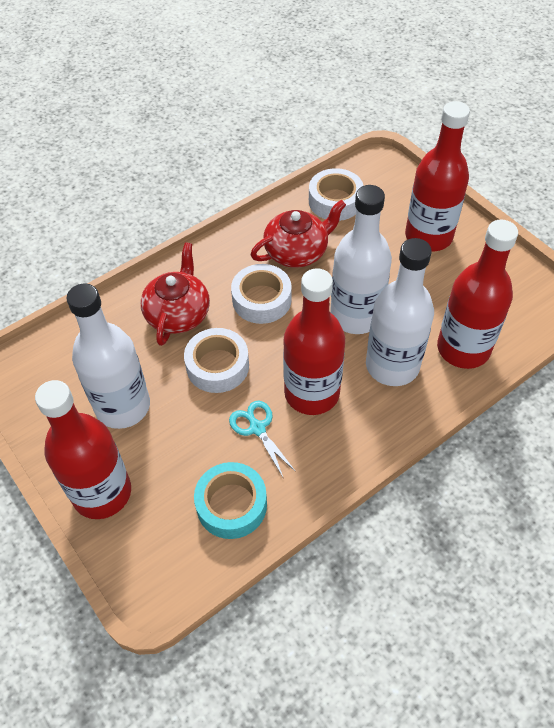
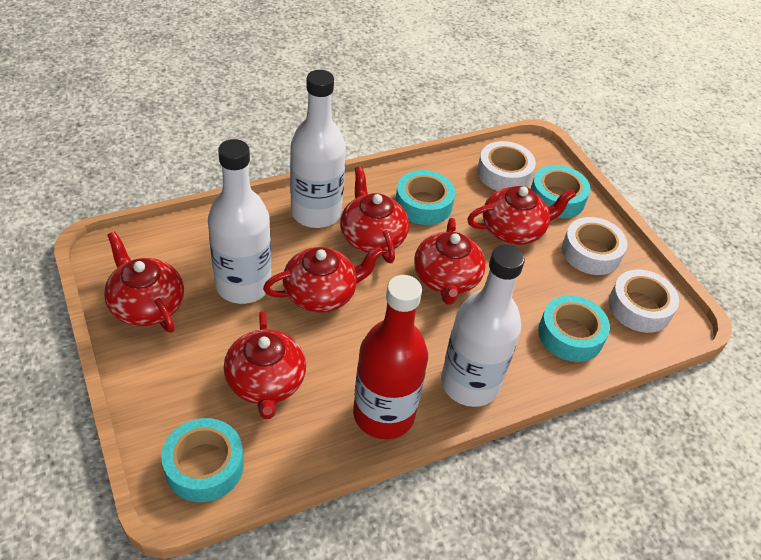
red bottle: 4 -> 1
red teapot: 2 -> 6
turquoise scissors: 1 -> 0
turquoise tape: 1 -> 4

